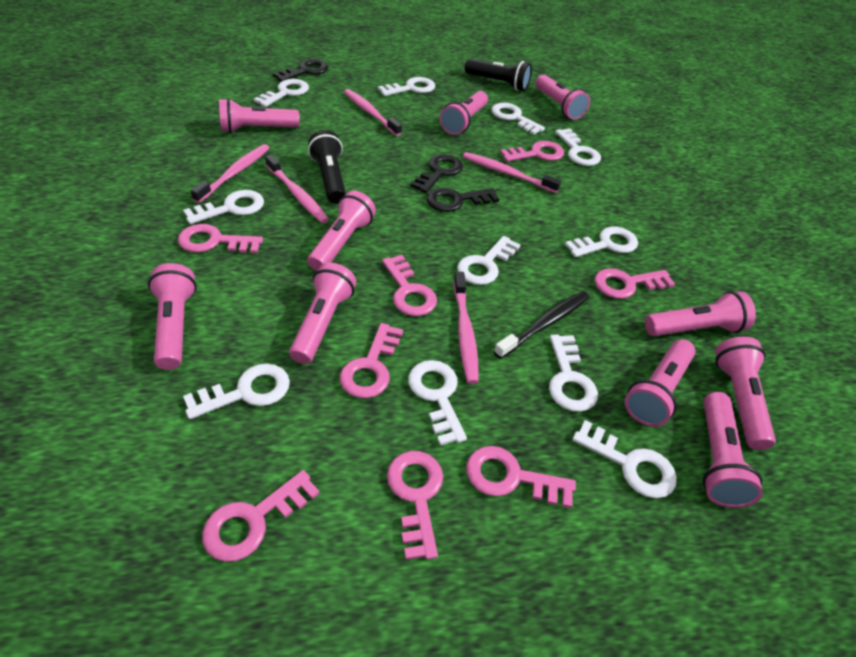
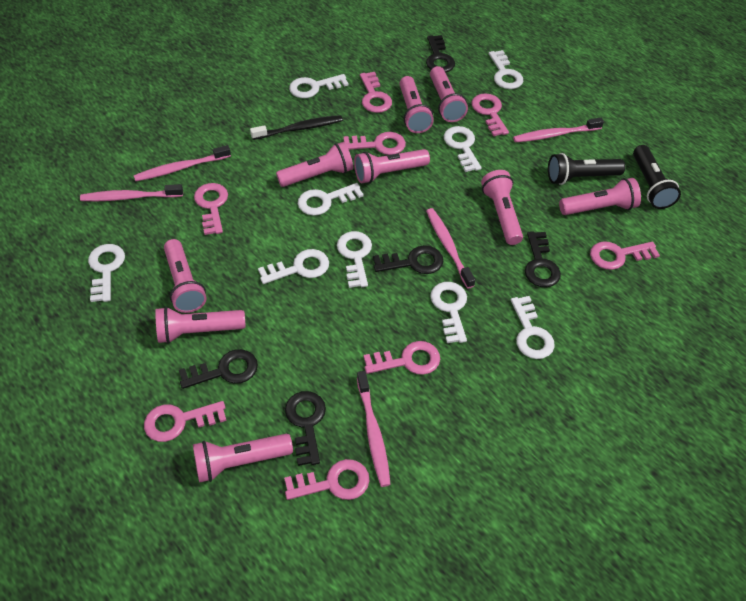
black key: 3 -> 5
pink flashlight: 10 -> 9
white key: 11 -> 9

